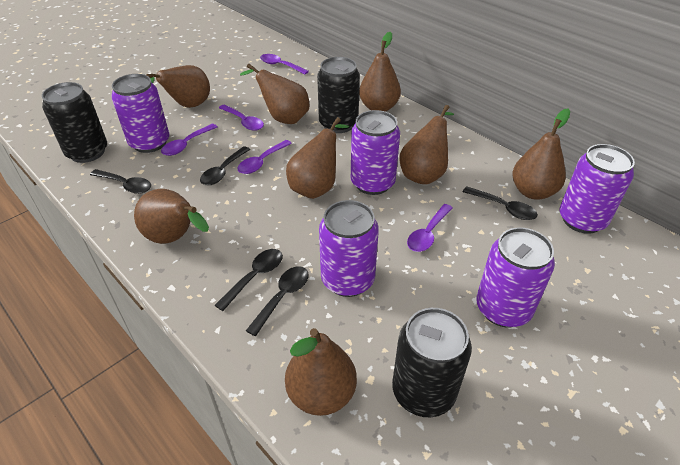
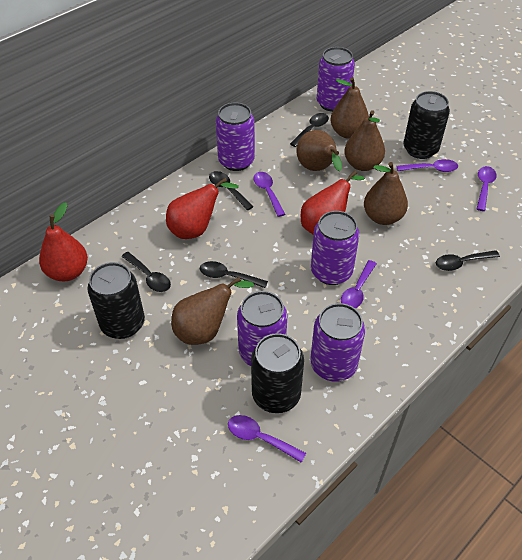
brown pear: 8 -> 5
red pear: 0 -> 3

